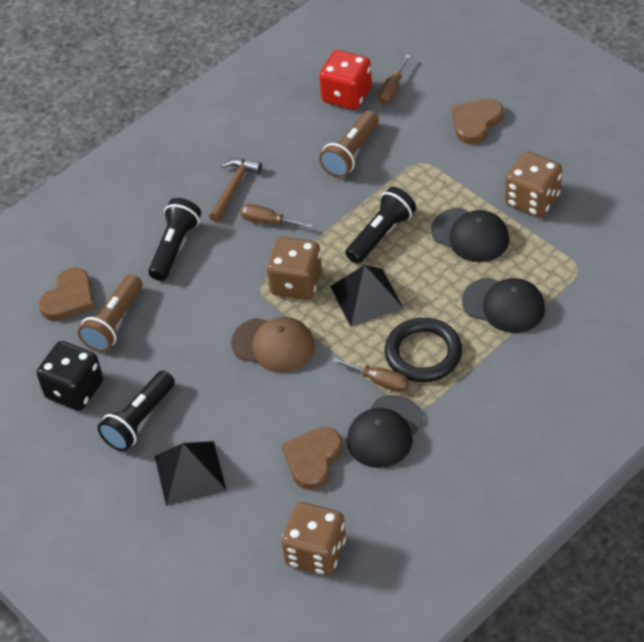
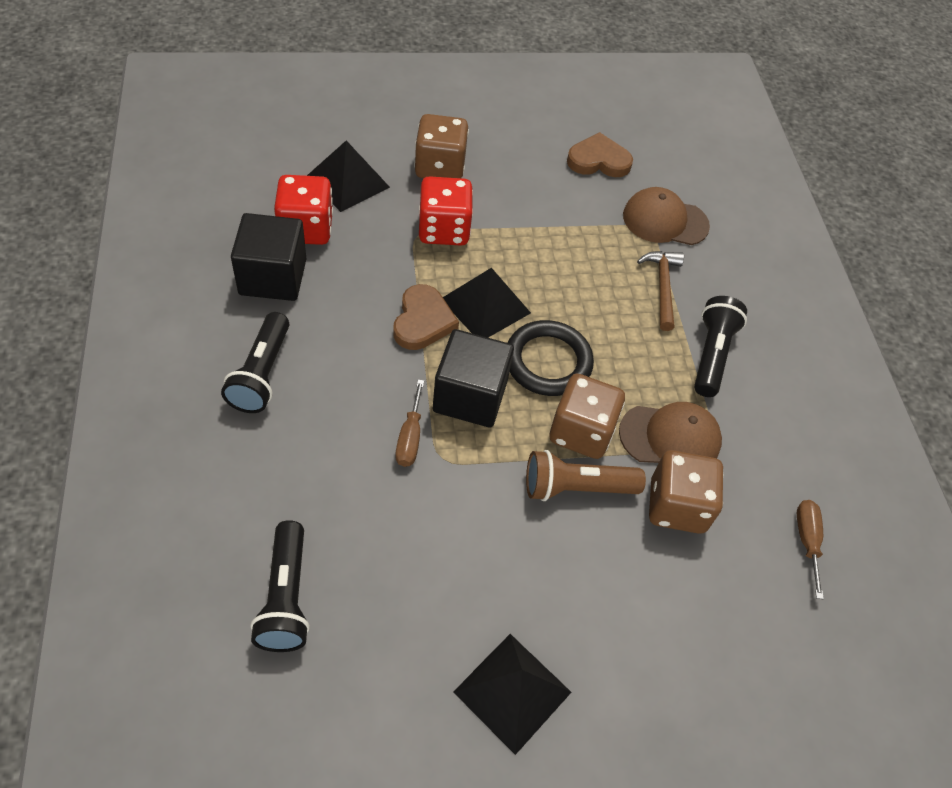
black cap: 3 -> 0
black cube: 0 -> 2
black dice: 1 -> 0
black pyramid: 2 -> 3
brown cap: 1 -> 2
brown flashlight: 2 -> 1
brown heart: 3 -> 2
brown screwdriver: 3 -> 2
red dice: 1 -> 2

